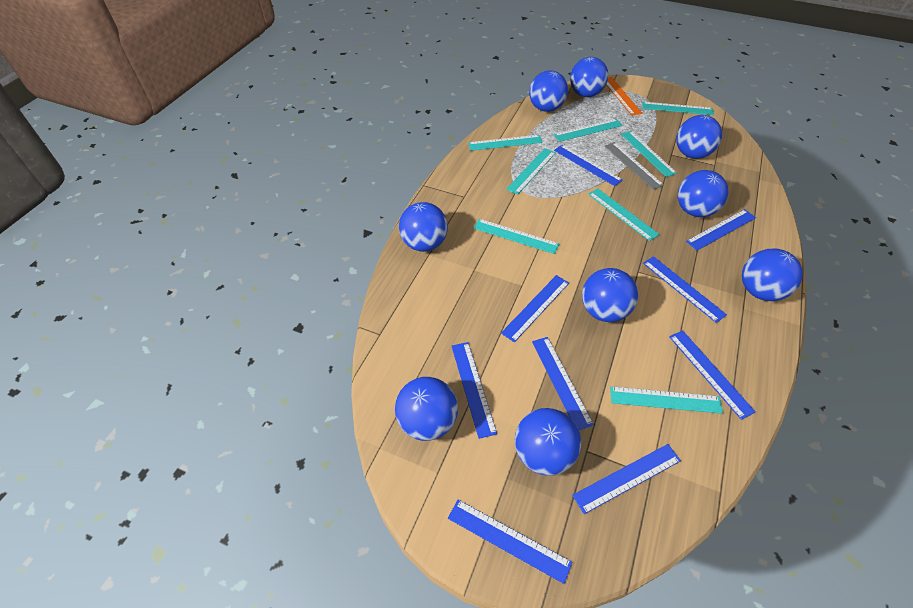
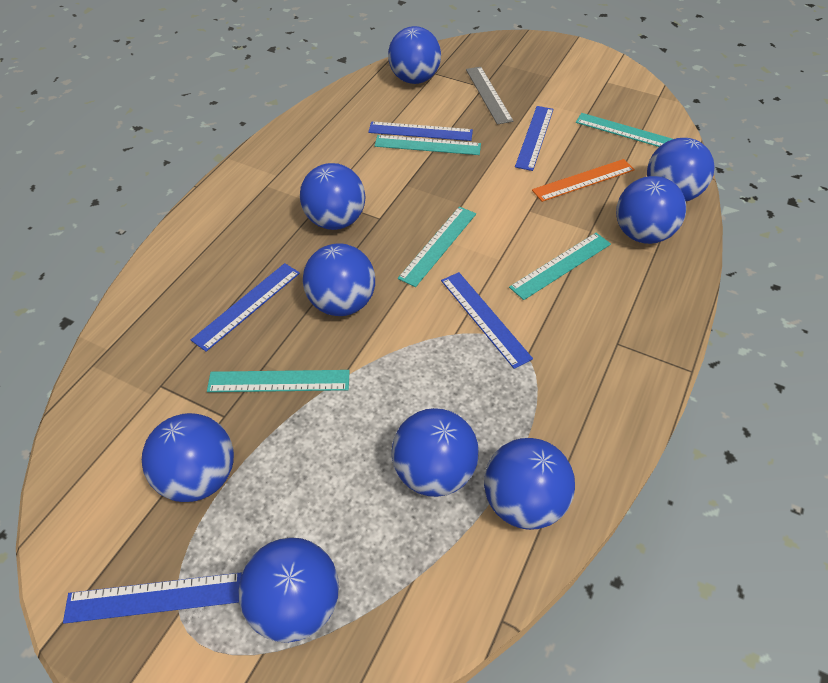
blue ruler: 9 -> 5
turquoise ruler: 8 -> 5

